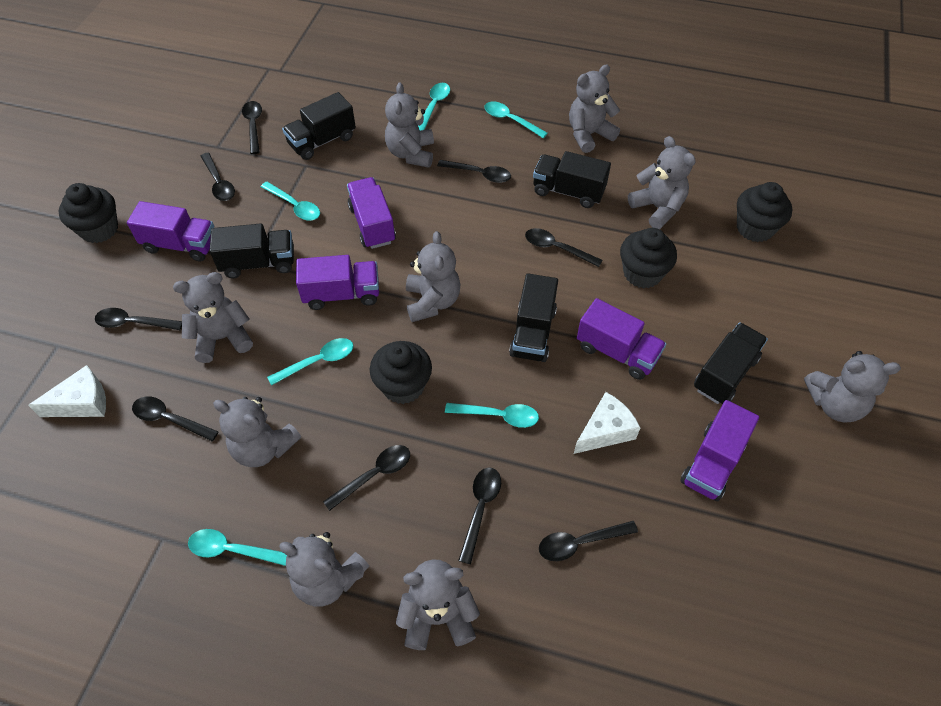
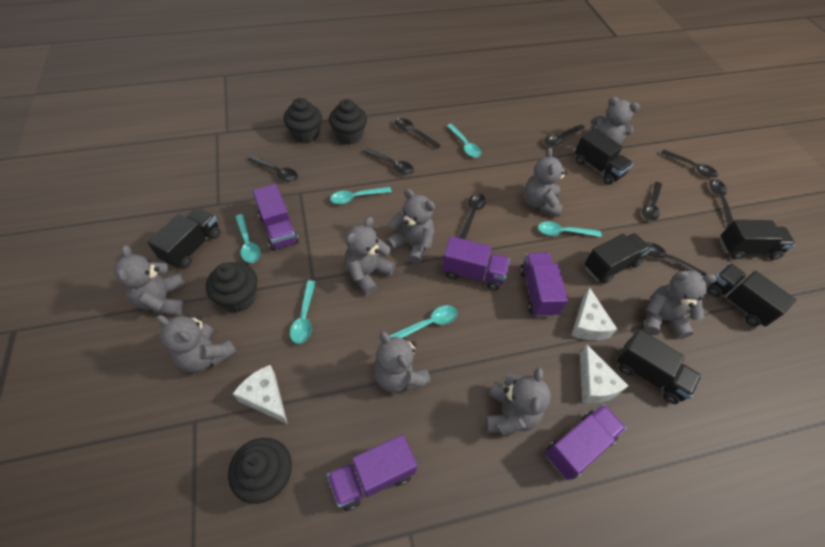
black truck: 5 -> 6
white cheese: 2 -> 3

